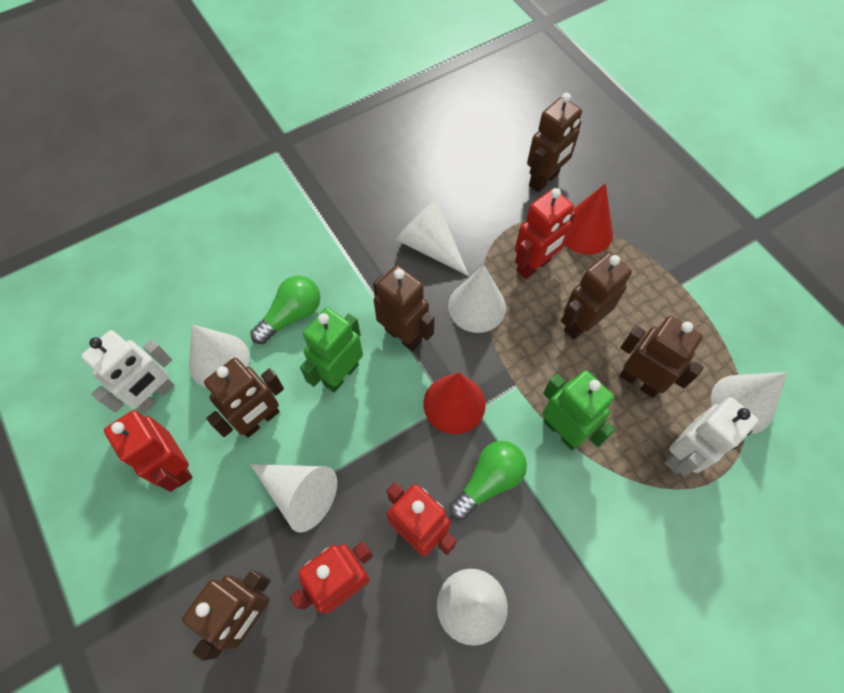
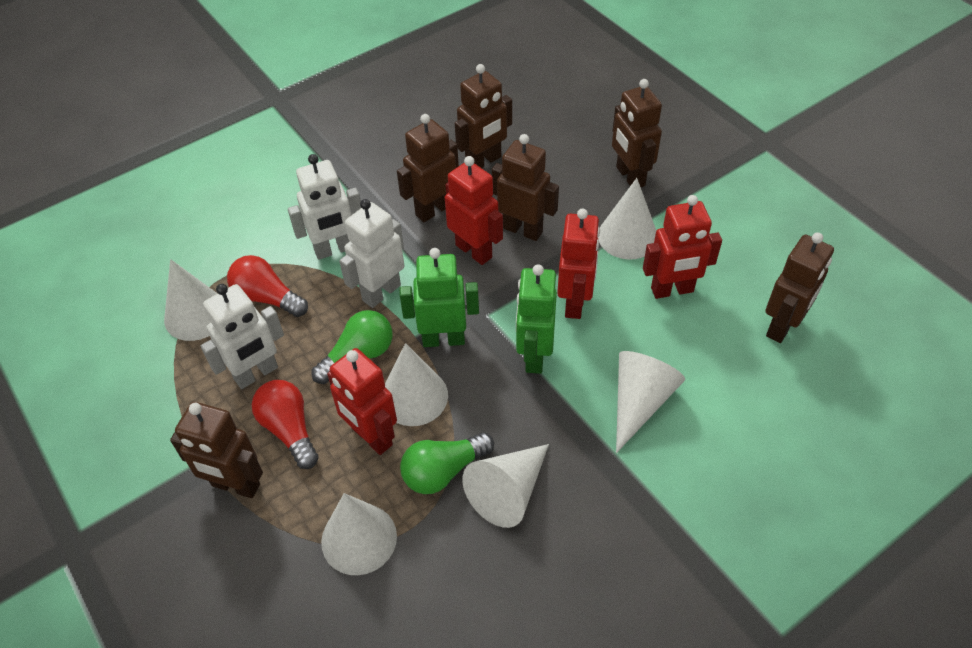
red cone: 2 -> 0
red light bulb: 0 -> 2
white robot: 2 -> 3

